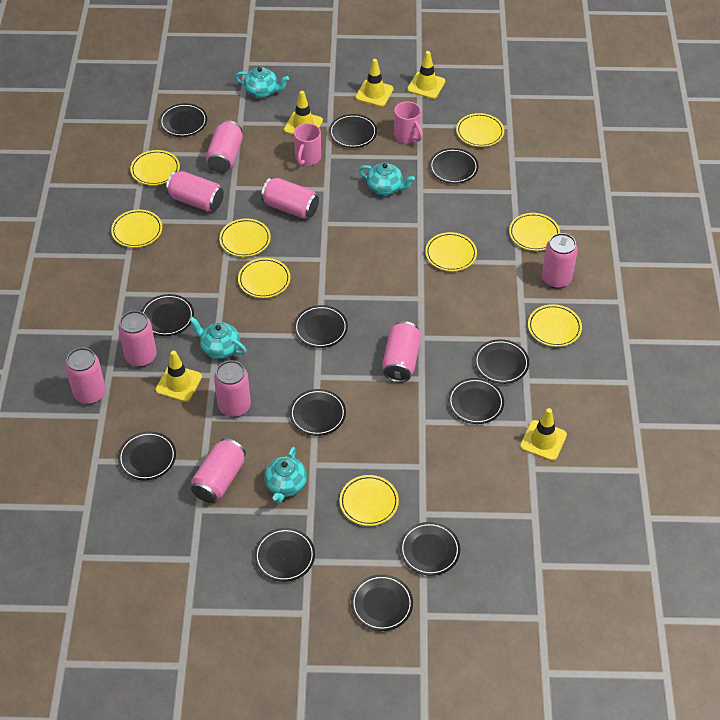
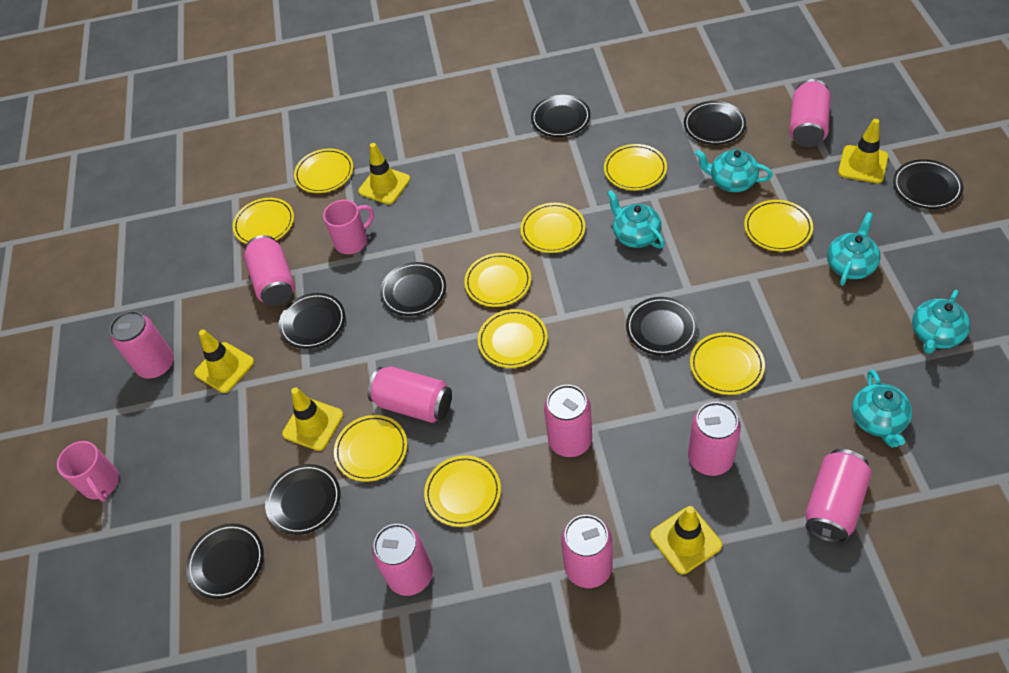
black plate: 12 -> 8
turquoise teapot: 4 -> 5
yellow plate: 9 -> 10

